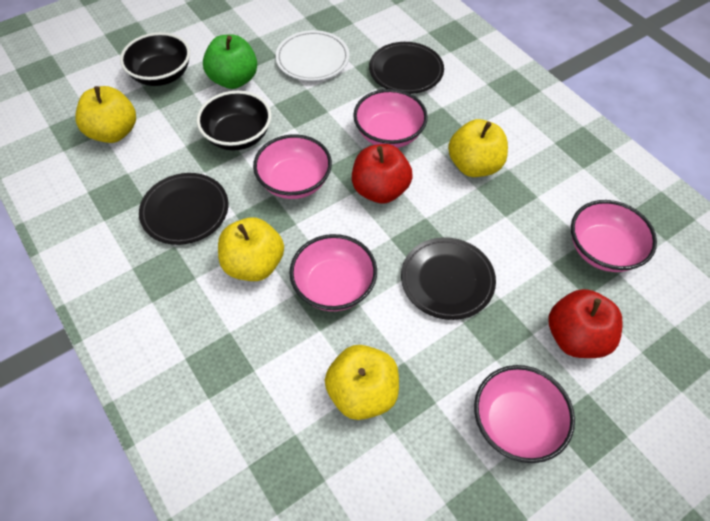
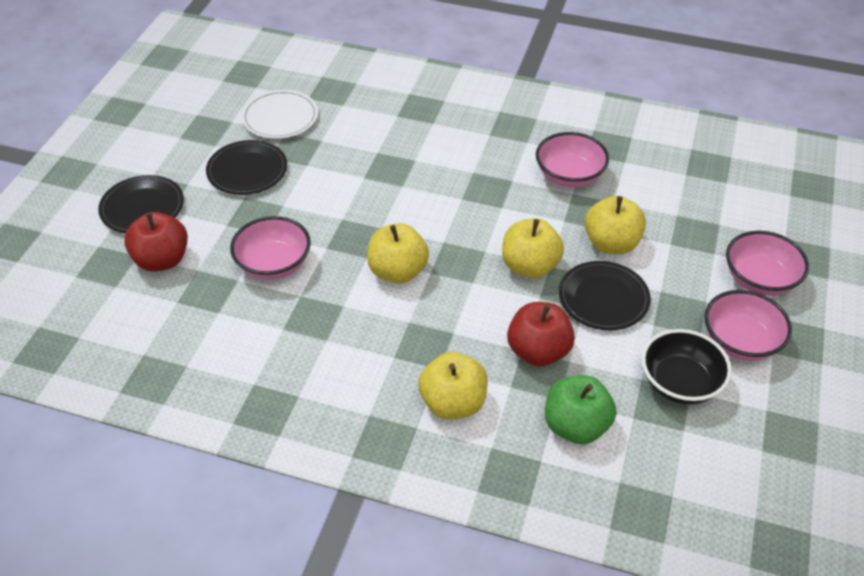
black bowl: 2 -> 1
pink bowl: 5 -> 4

